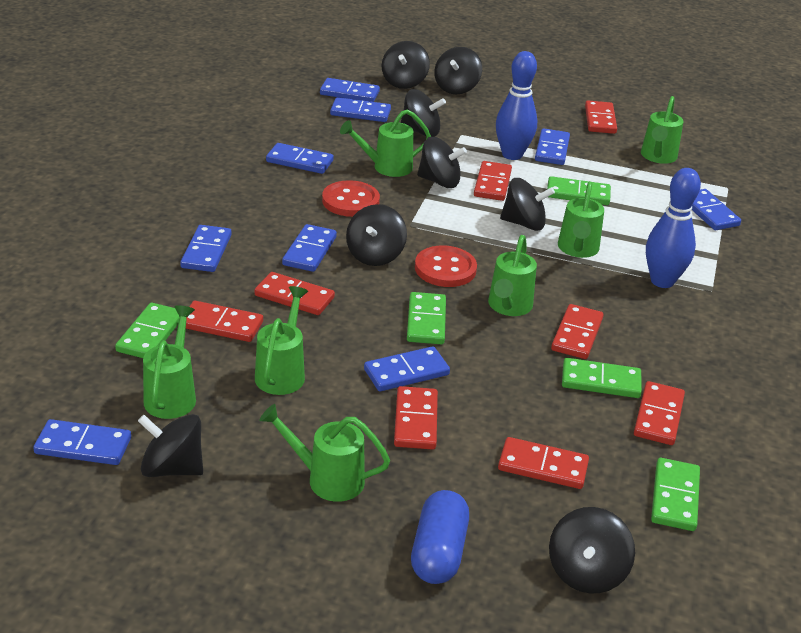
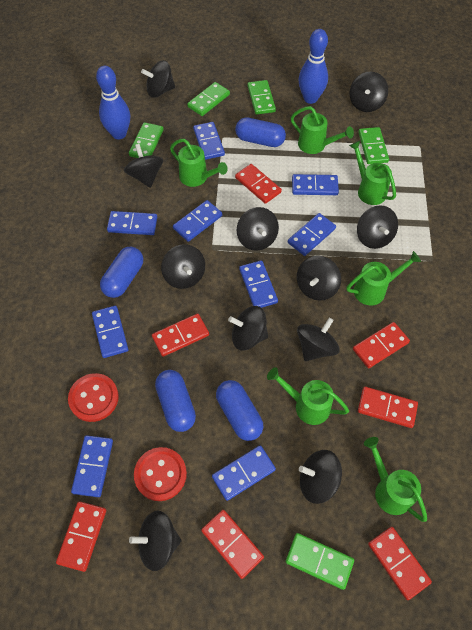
black spinning top: 8 -> 11
blue capsule: 1 -> 4
green watering can: 7 -> 6
red domino: 8 -> 7

